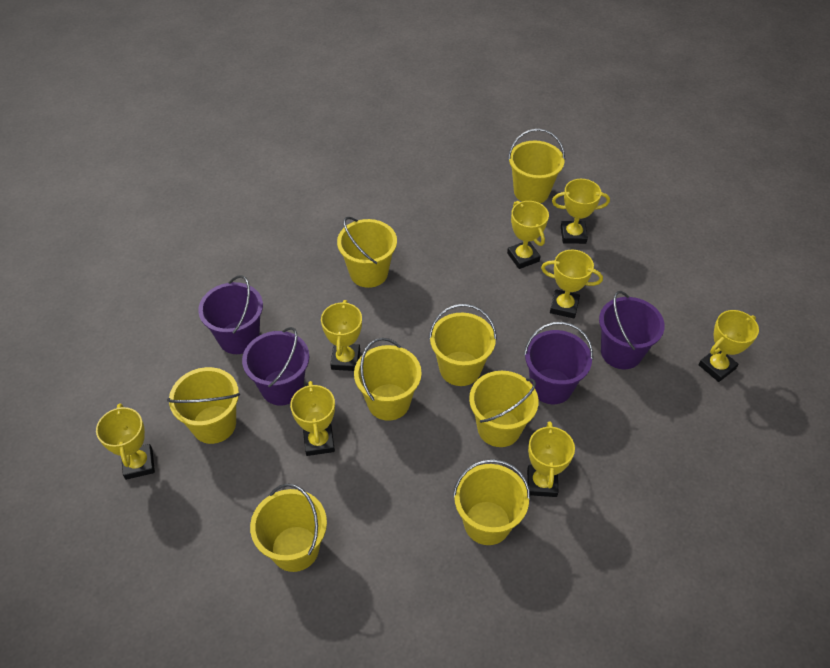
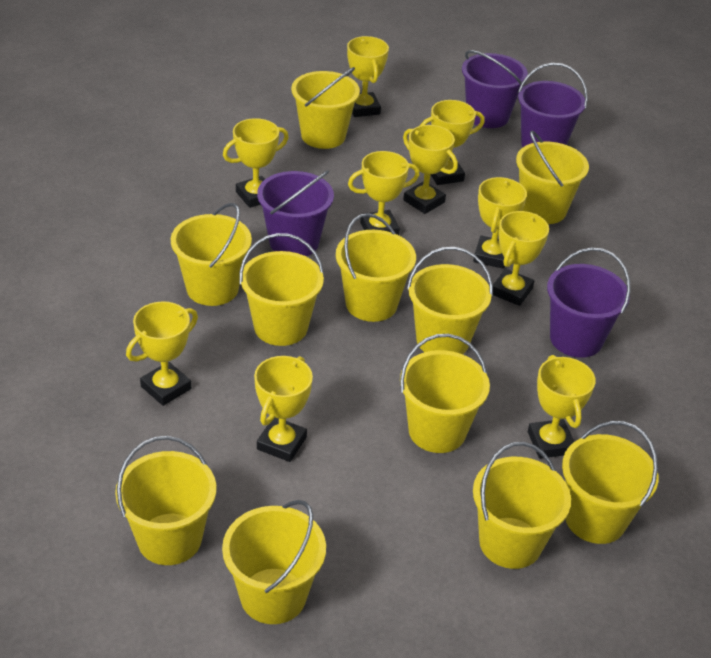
yellow bucket: 8 -> 11
yellow trophy: 8 -> 10

